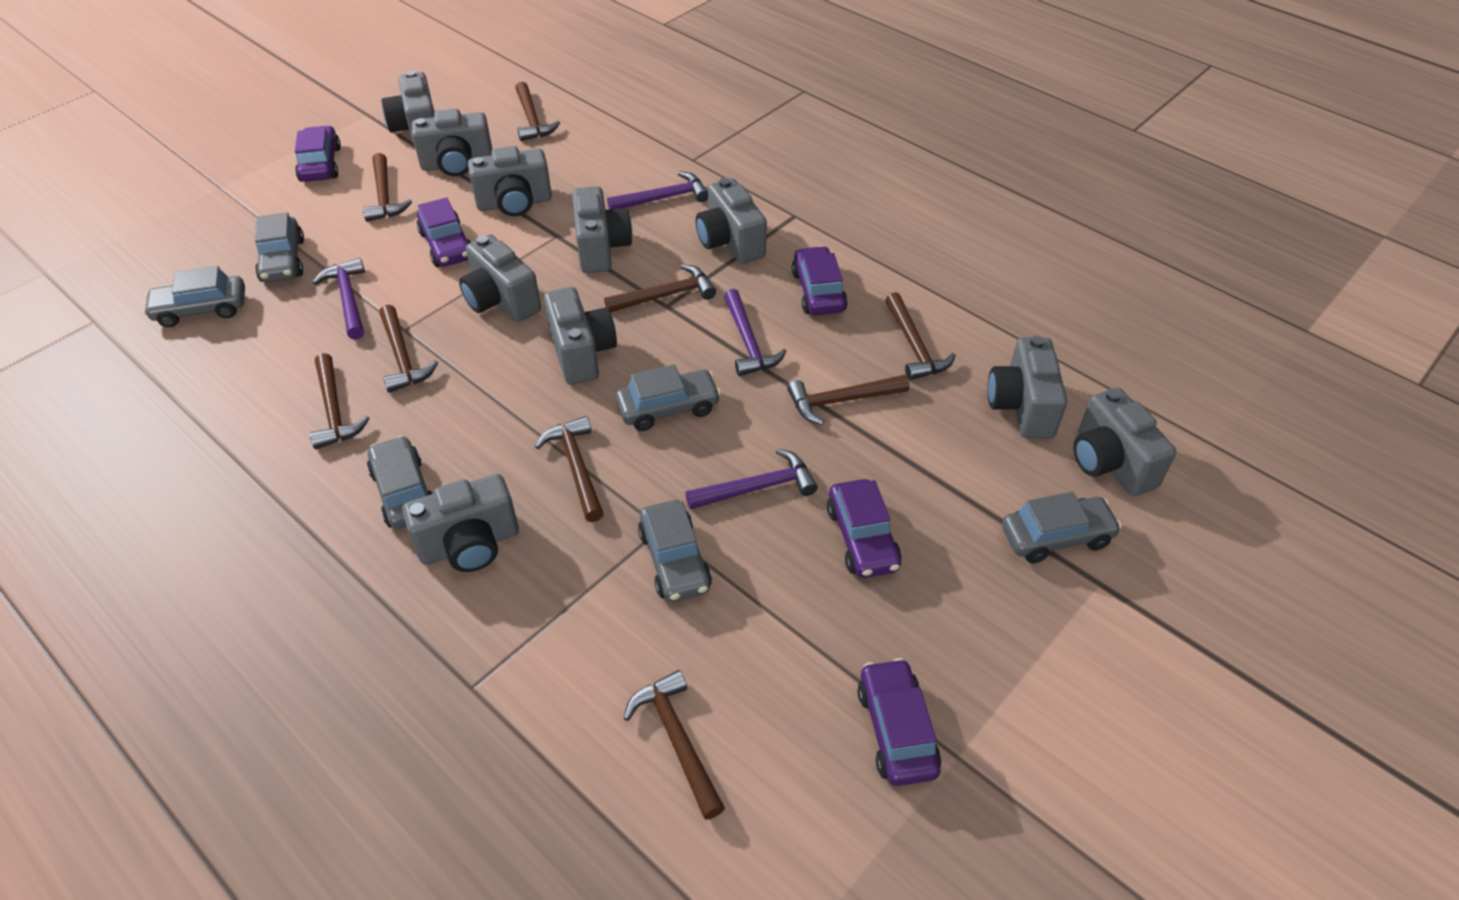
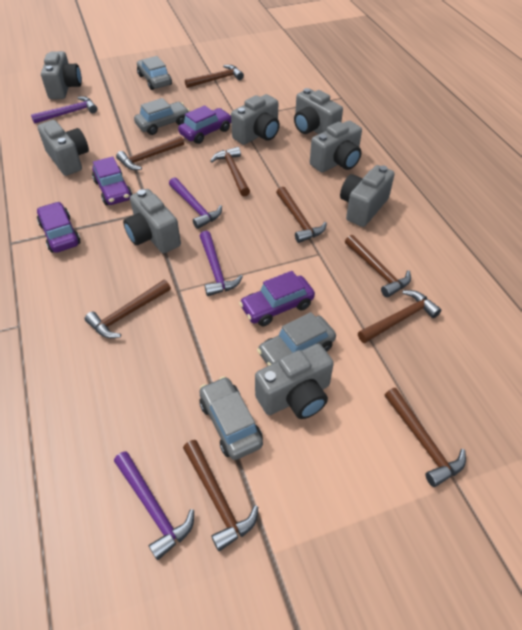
grey camera: 10 -> 8
grey car: 6 -> 4
purple car: 5 -> 4

